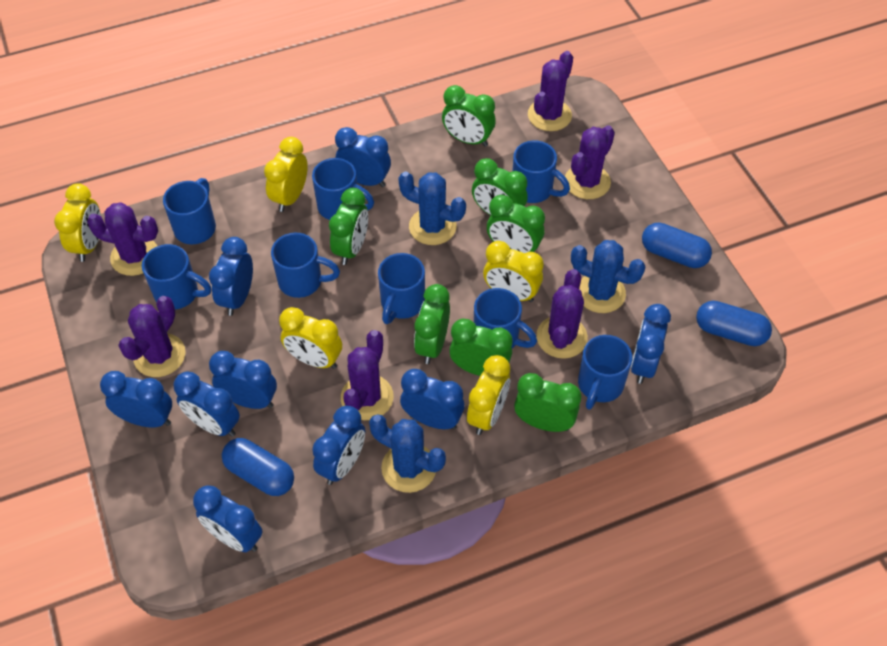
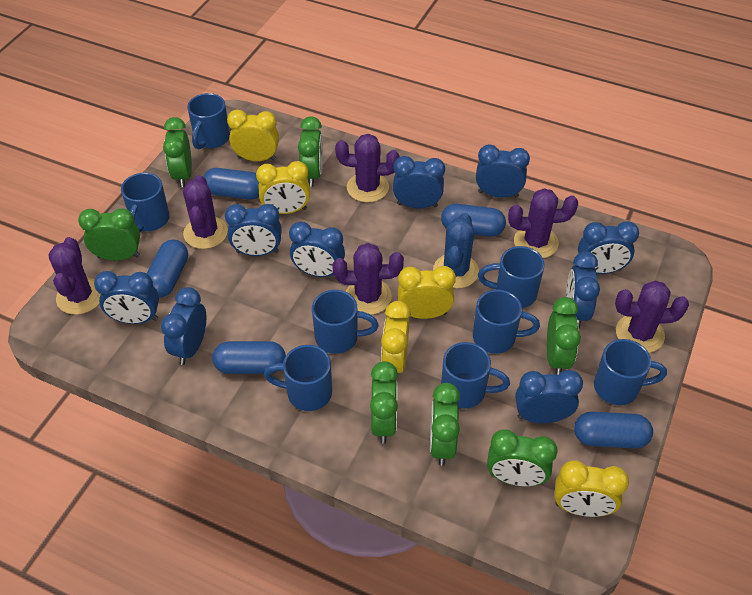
blue cactus: 3 -> 1
blue capsule: 3 -> 5

